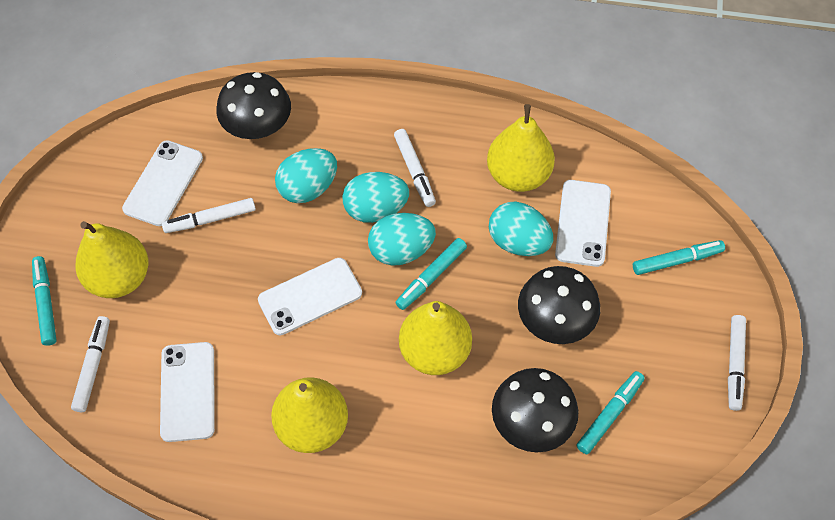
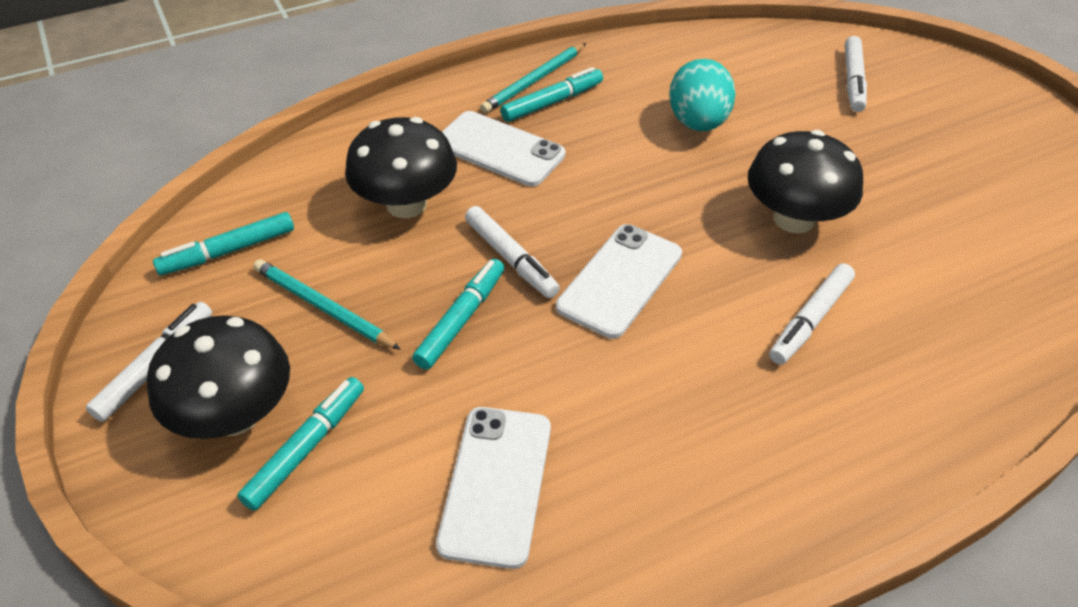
turquoise egg: 4 -> 1
turquoise pencil: 0 -> 2
white phone: 4 -> 3
yellow pear: 4 -> 0

